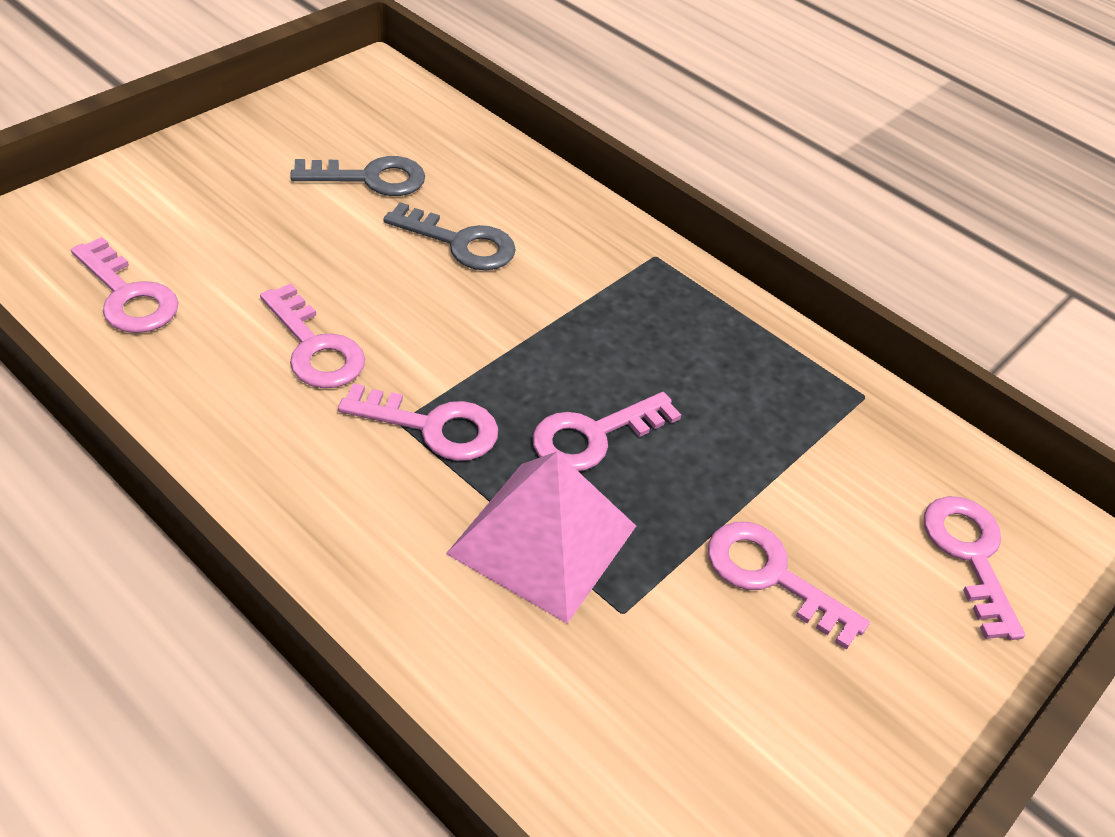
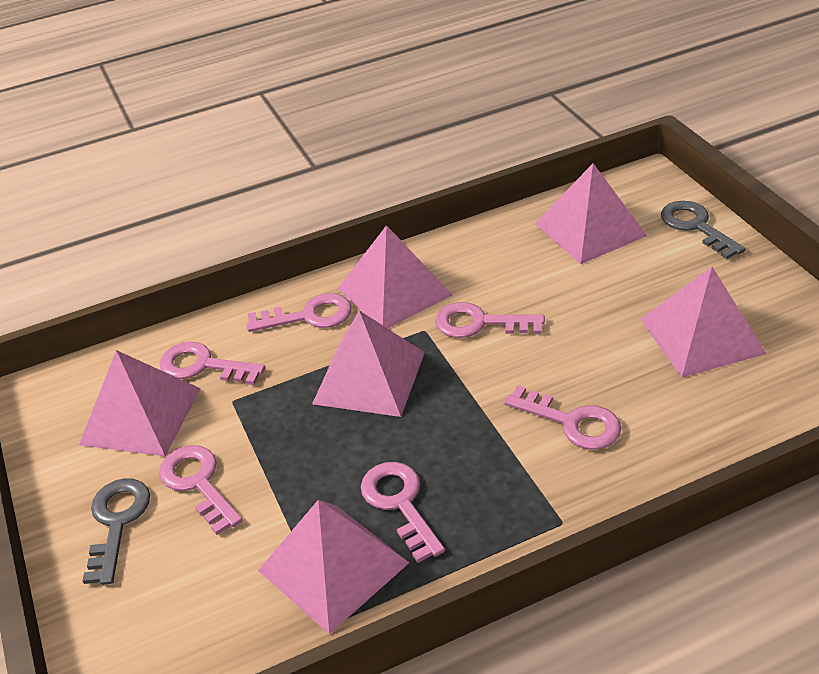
pink pyramid: 1 -> 6

